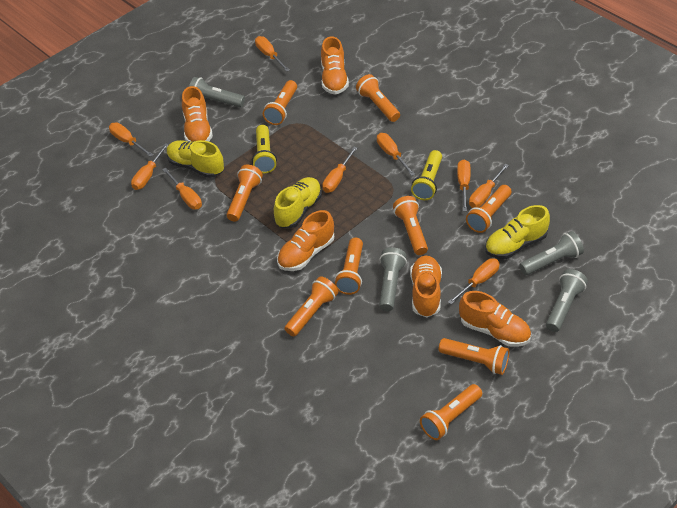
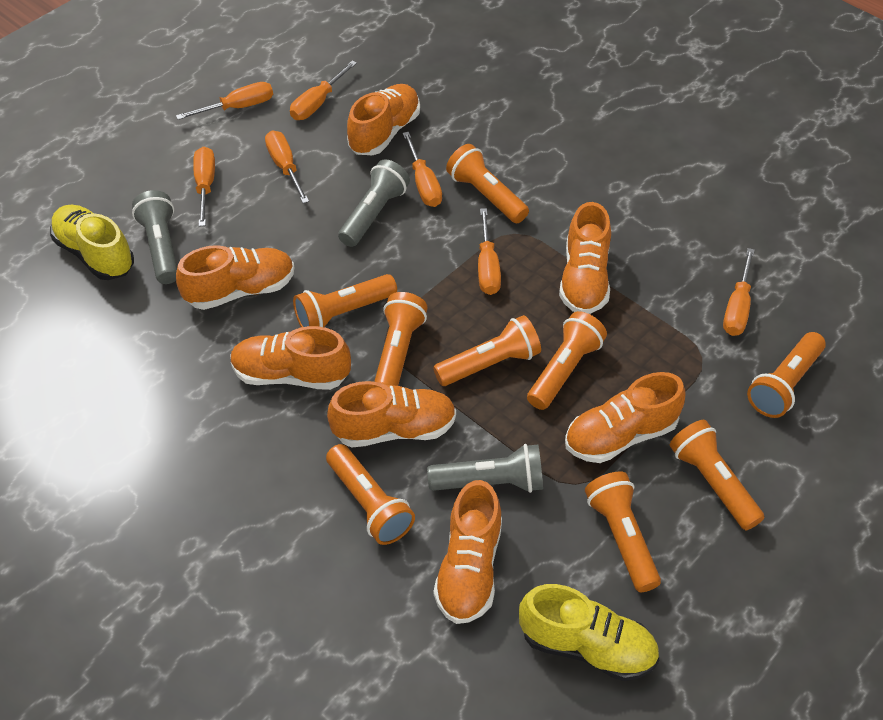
grey flashlight: 4 -> 3
orange screwdriver: 9 -> 7
orange shoe: 5 -> 7
yellow flashlight: 2 -> 0
yellow shoe: 3 -> 2

